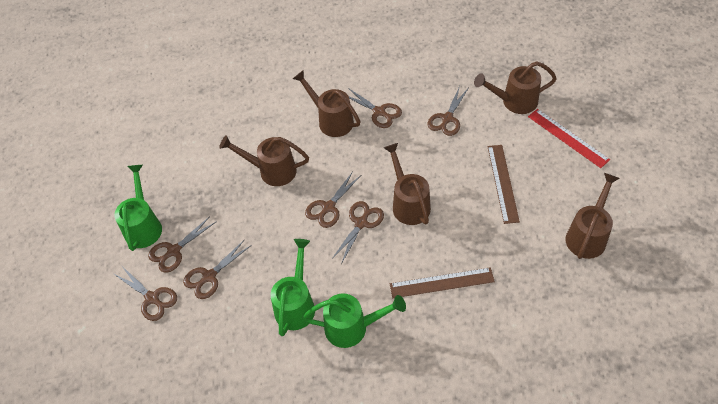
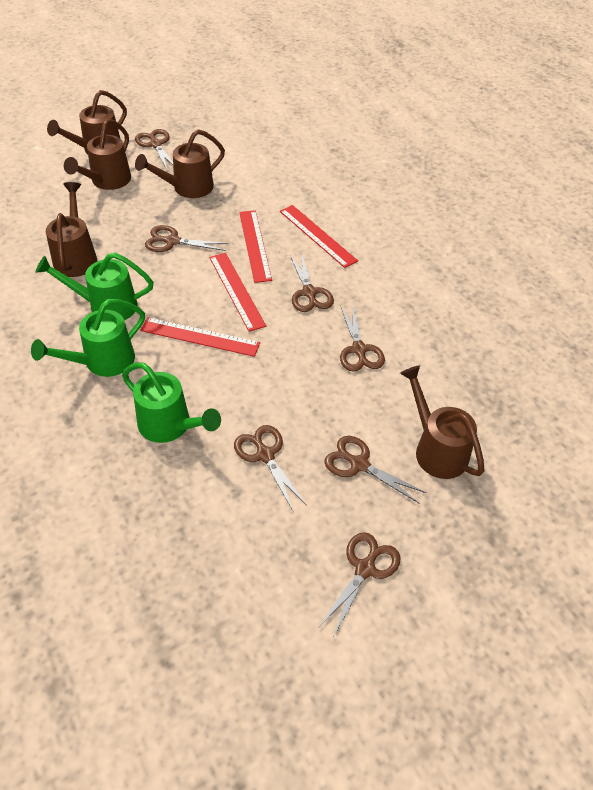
brown ruler: 2 -> 0
red ruler: 1 -> 4

